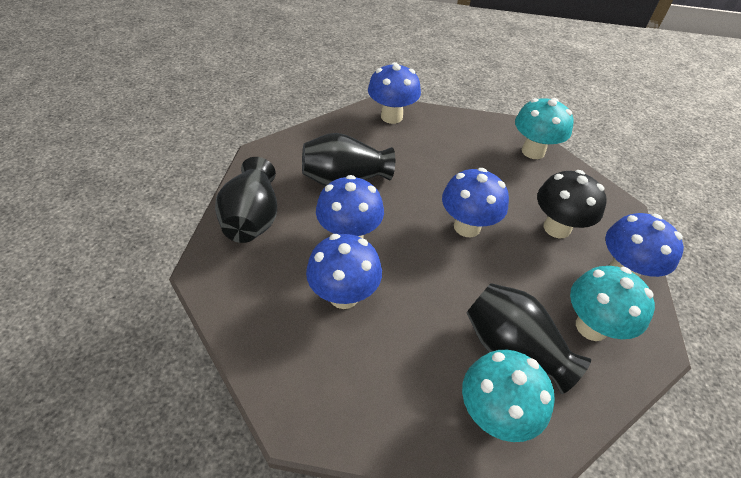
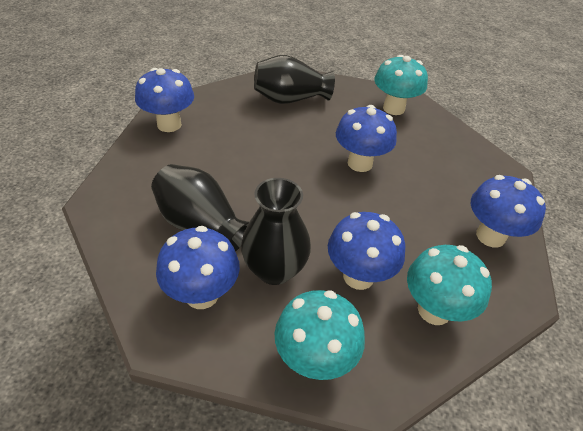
black mushroom: 1 -> 0

